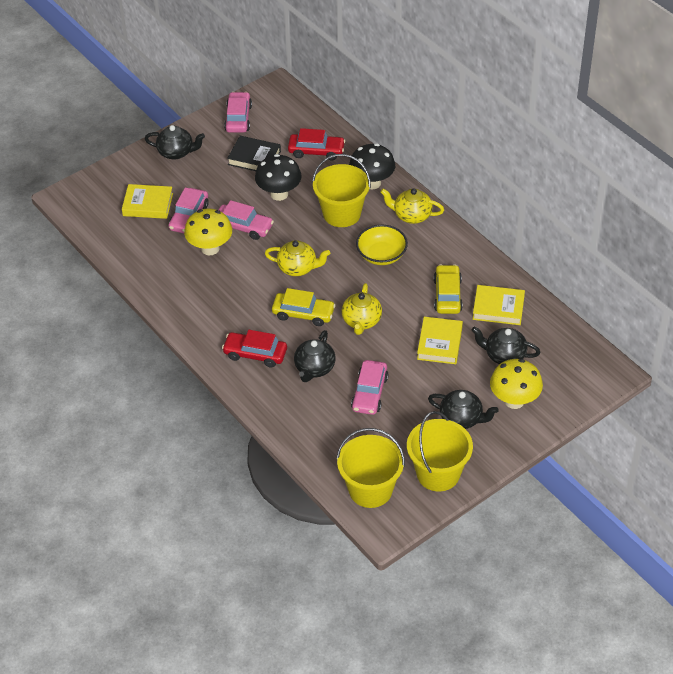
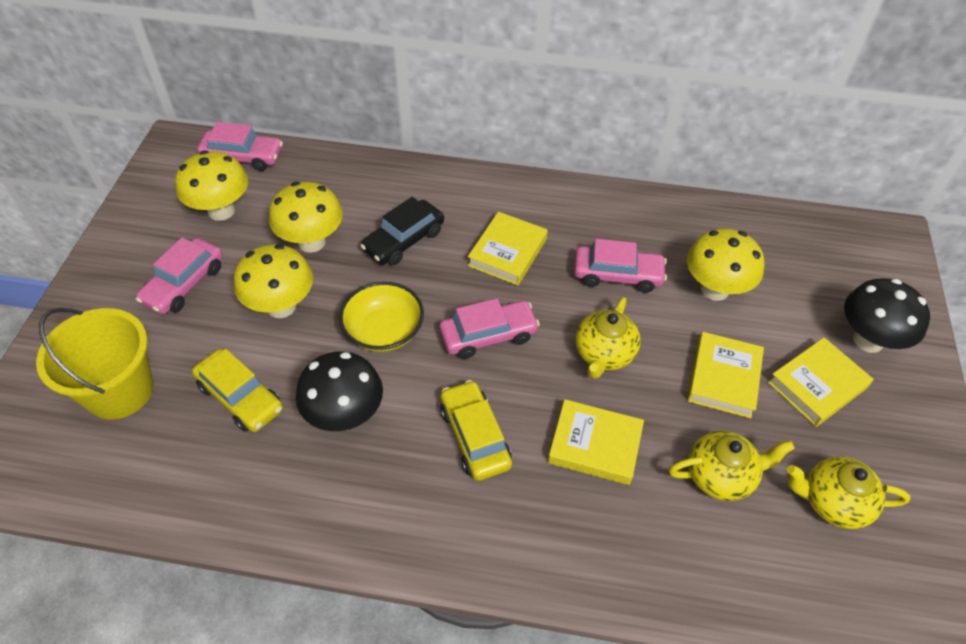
black book: 1 -> 0
black car: 0 -> 1
black teapot: 4 -> 0
red car: 2 -> 0
yellow book: 3 -> 4
yellow bucket: 3 -> 1
yellow mushroom: 2 -> 4

